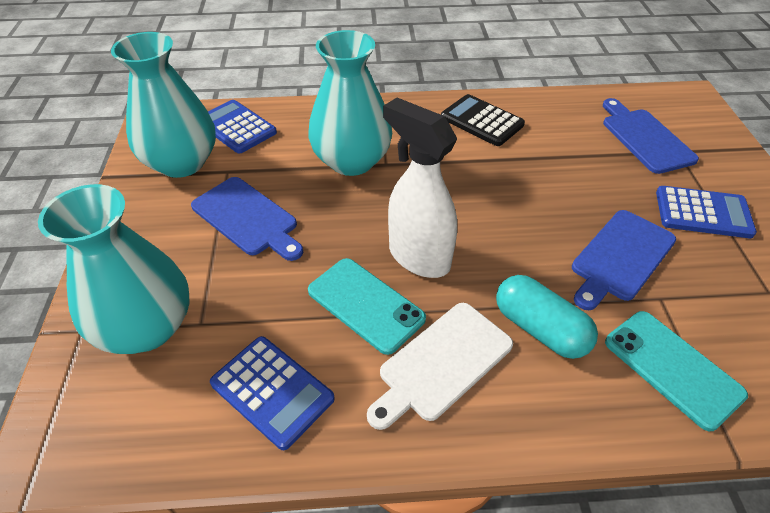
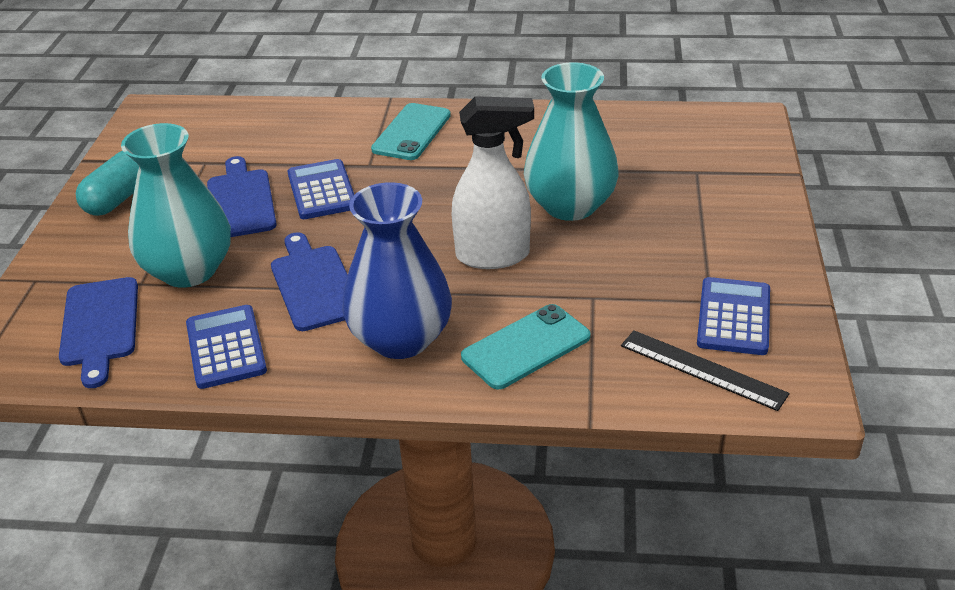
black calculator: 1 -> 0
black ruler: 0 -> 1
blue vase: 0 -> 1
turquoise vase: 3 -> 2
white cutting board: 1 -> 0

